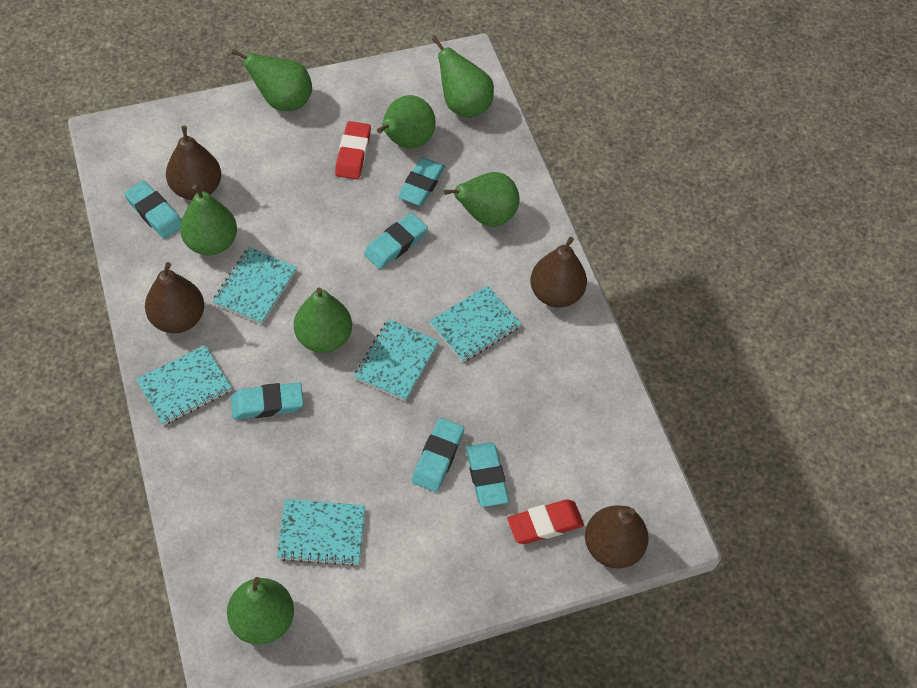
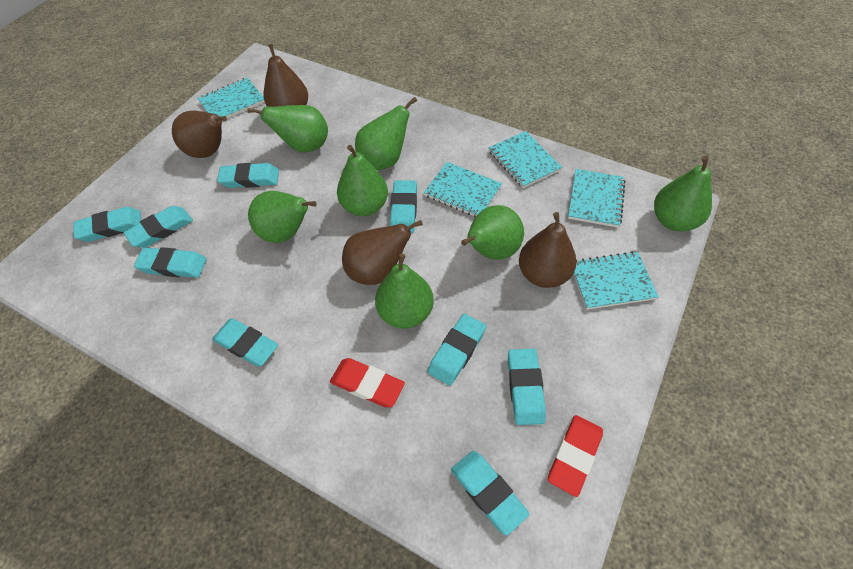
turquoise eraser: 6 -> 9

